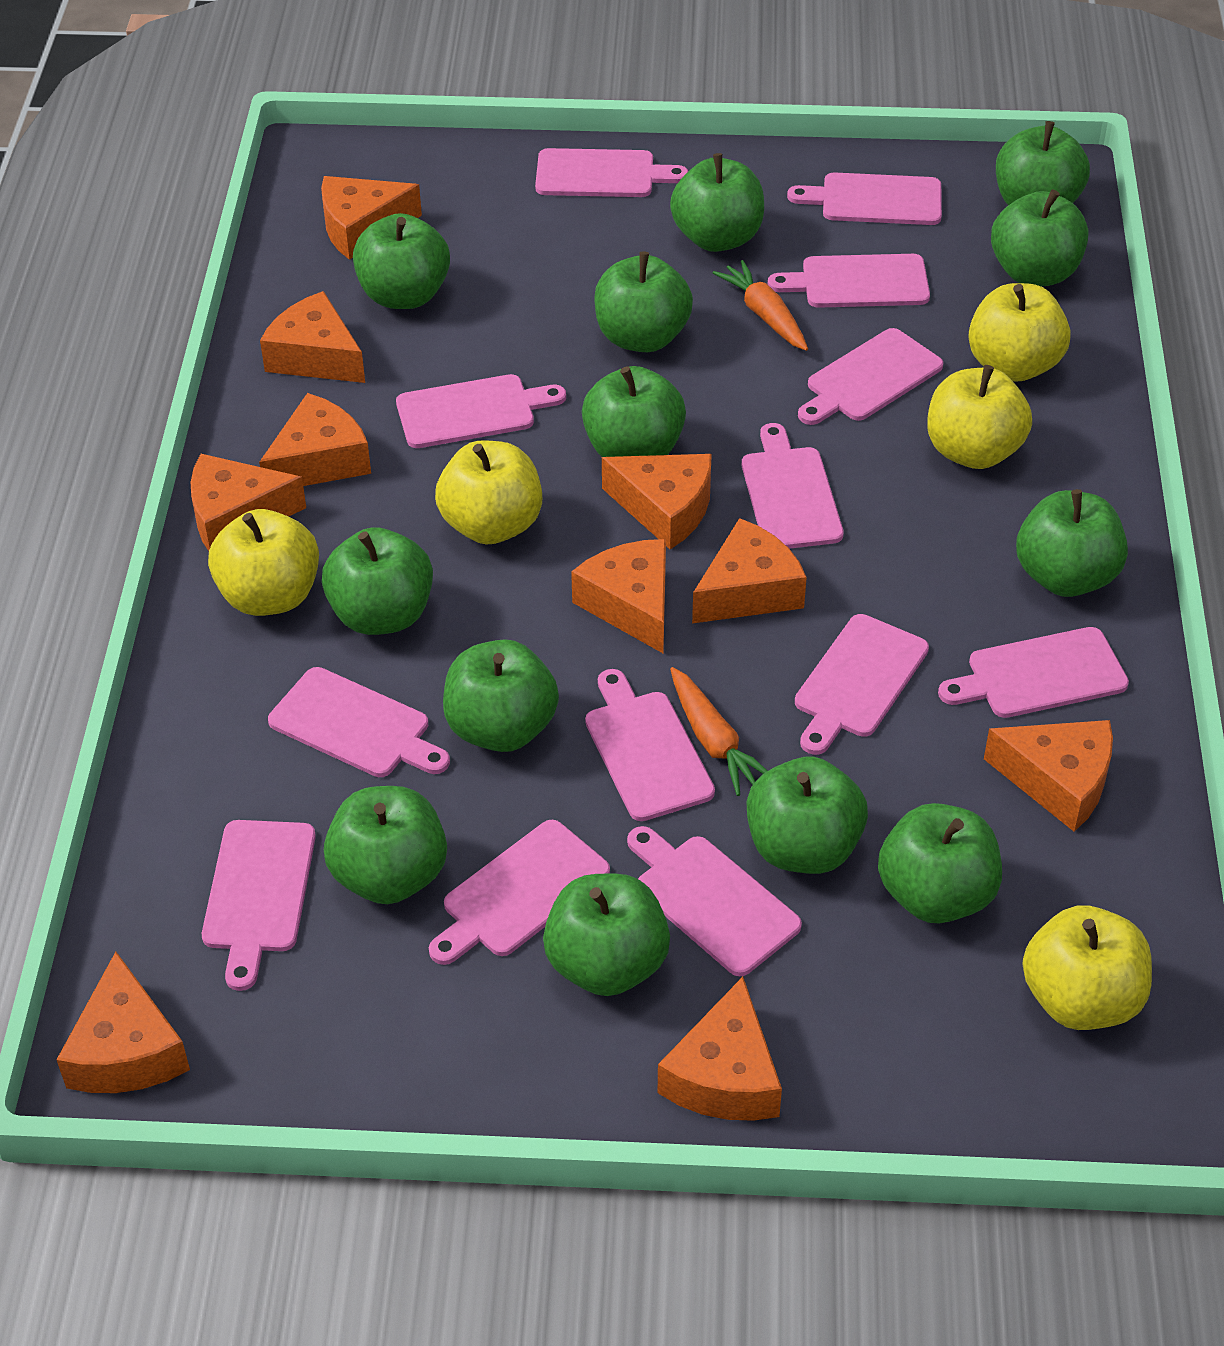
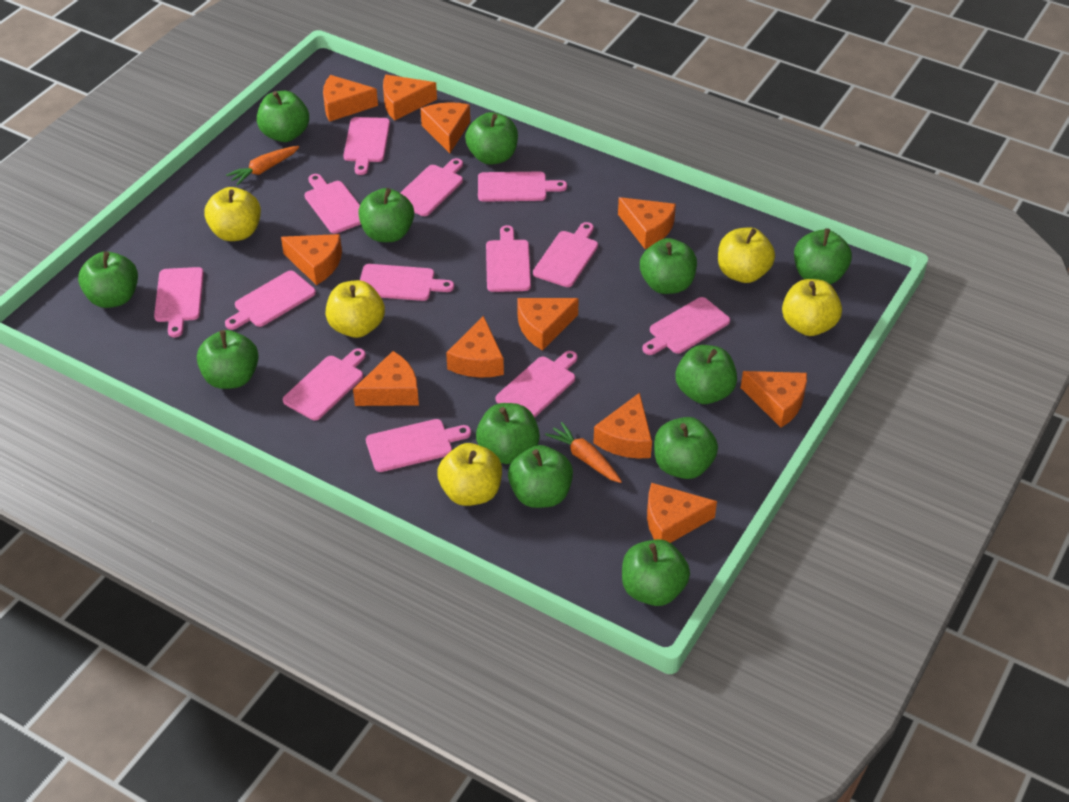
green apple: 13 -> 12
orange cheese: 10 -> 11

